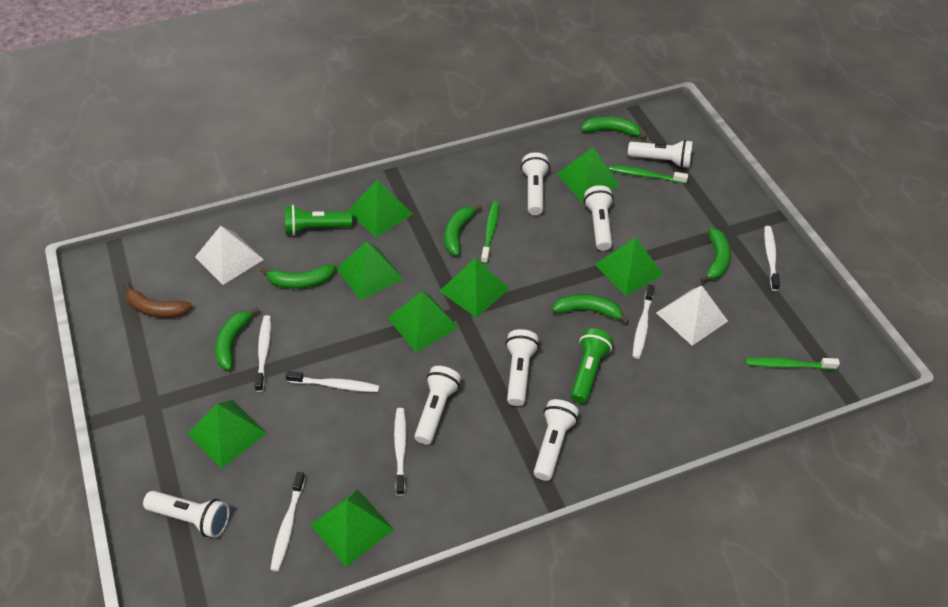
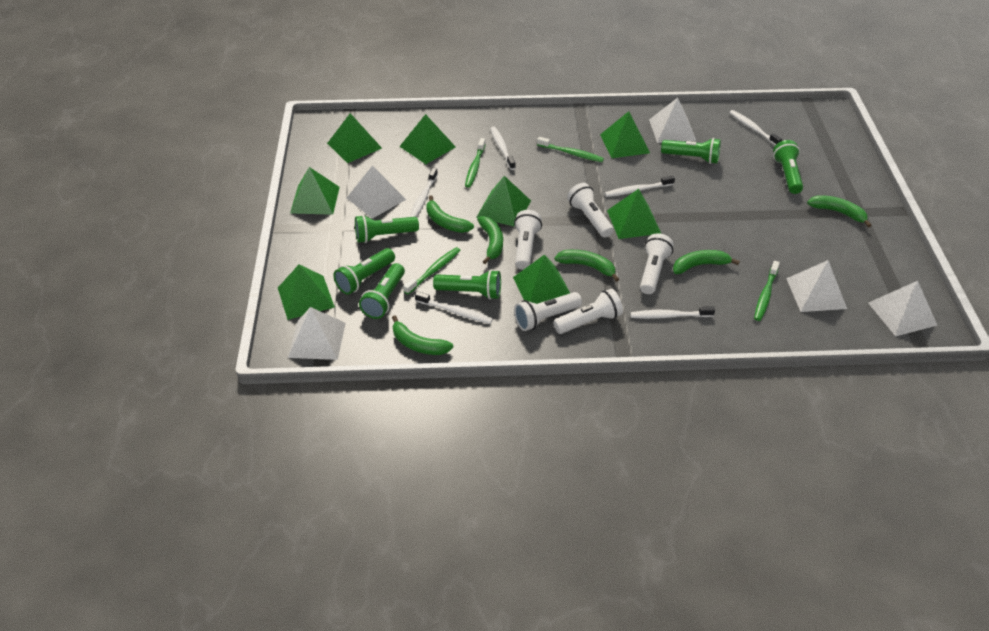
brown banana: 1 -> 0
green flashlight: 2 -> 6
green toothbrush: 3 -> 4
white flashlight: 7 -> 5
white pyramid: 2 -> 5

